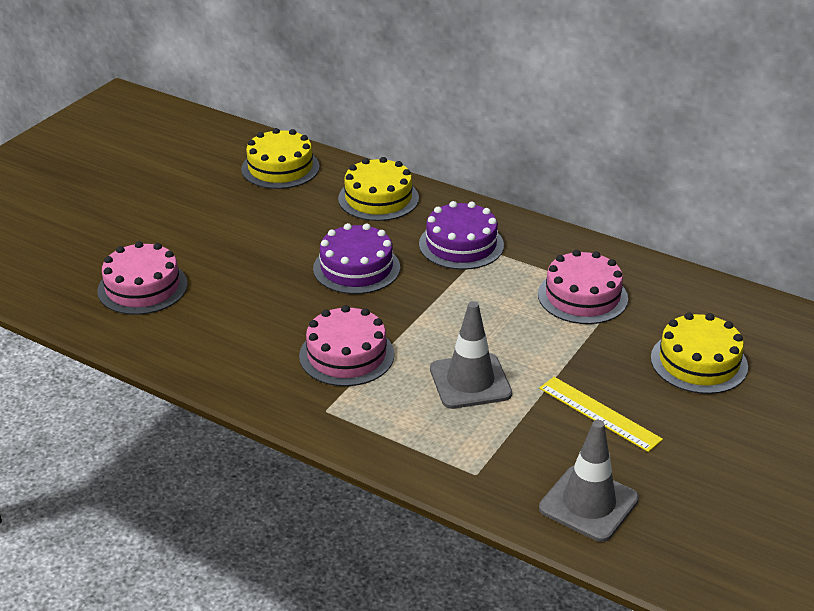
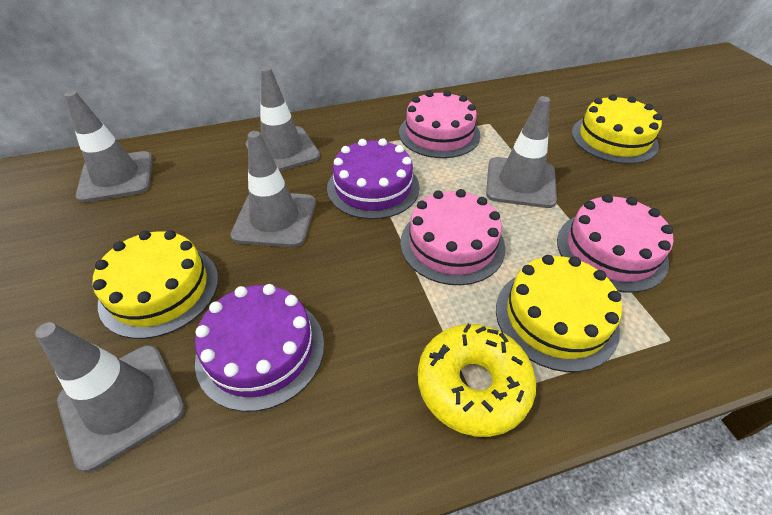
grey traffic cone: 2 -> 5
yellow donut: 0 -> 1
yellow ruler: 1 -> 0

